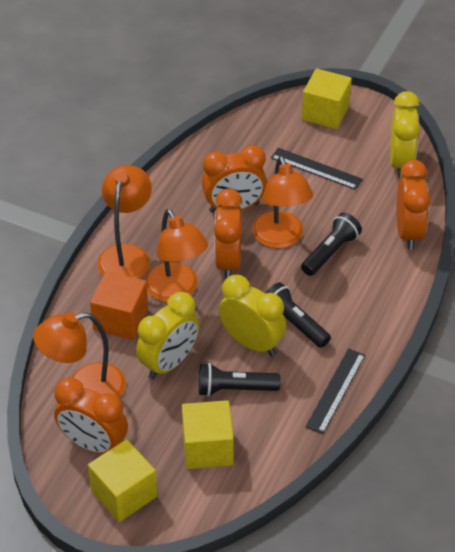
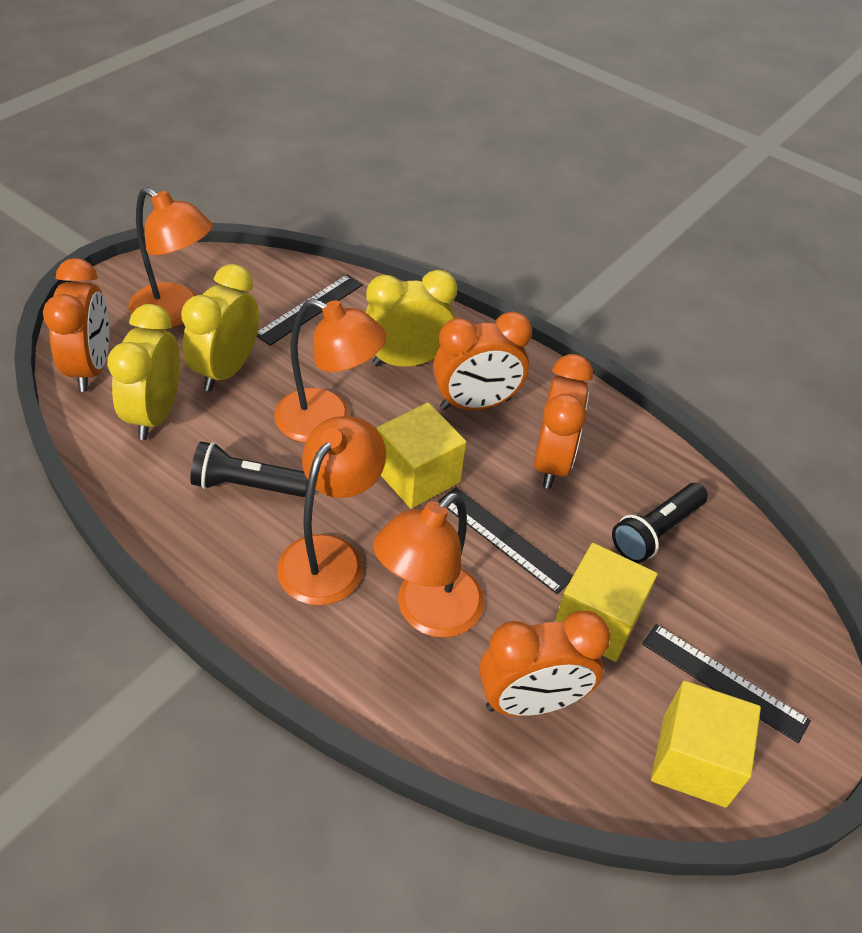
black flashlight: 3 -> 2
black ruler: 2 -> 3
orange cube: 1 -> 0

